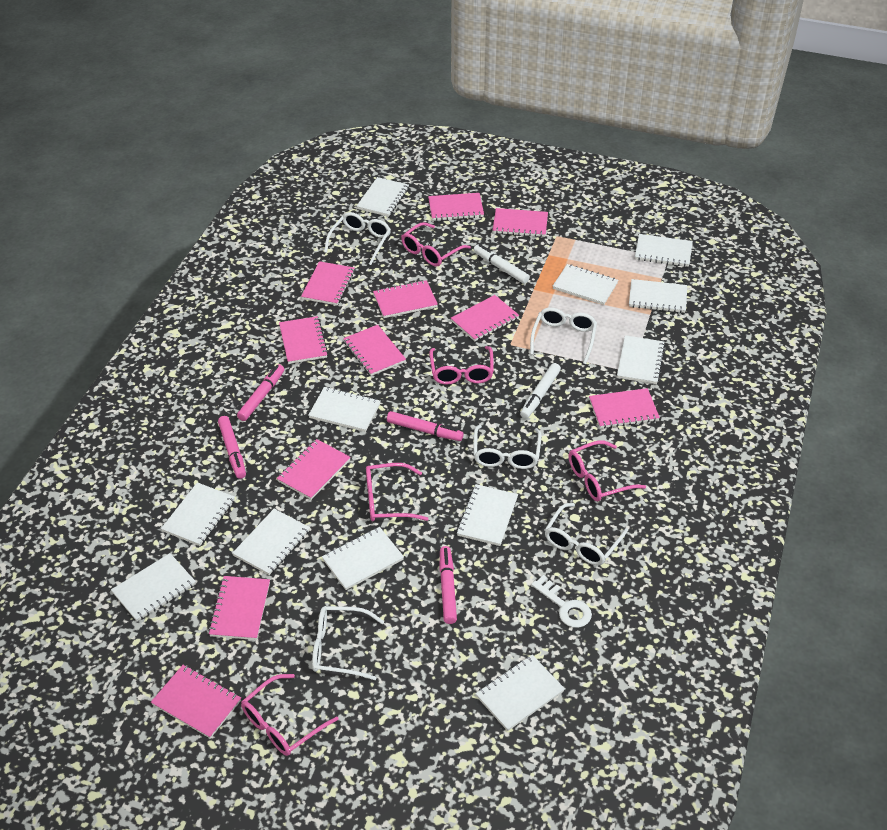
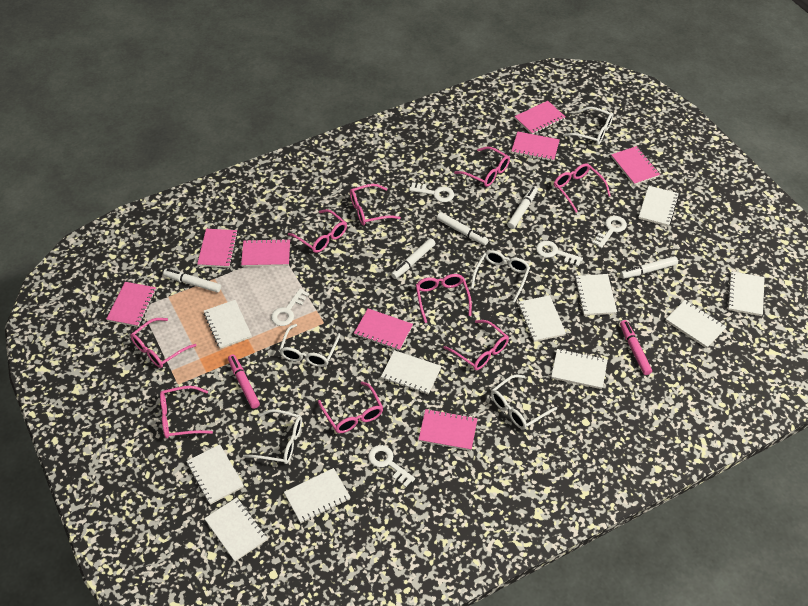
pink glasses: 5 -> 9
pink marker: 4 -> 2
pink notebook: 11 -> 8
white key: 1 -> 5
white marker: 2 -> 5
white notebook: 12 -> 11

